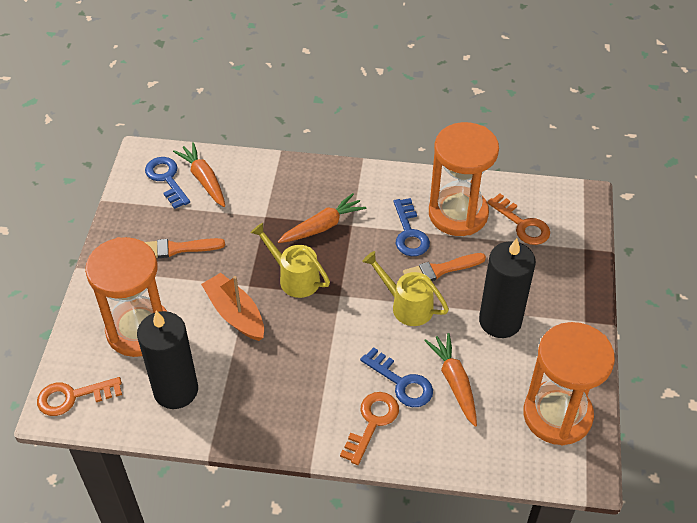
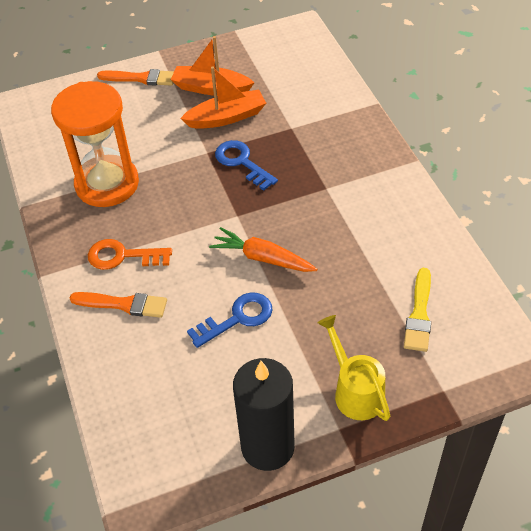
black candle: 2 -> 1
blue key: 3 -> 2
orange boat: 1 -> 2
orange carrot: 3 -> 1
orange hourglass: 3 -> 1
orange key: 3 -> 1
yellow brush: 0 -> 1
yellow watering can: 2 -> 1

